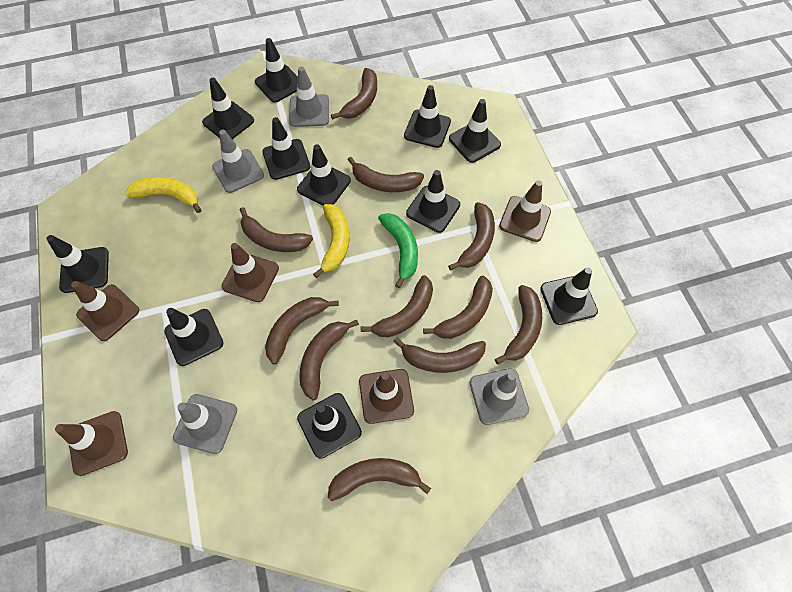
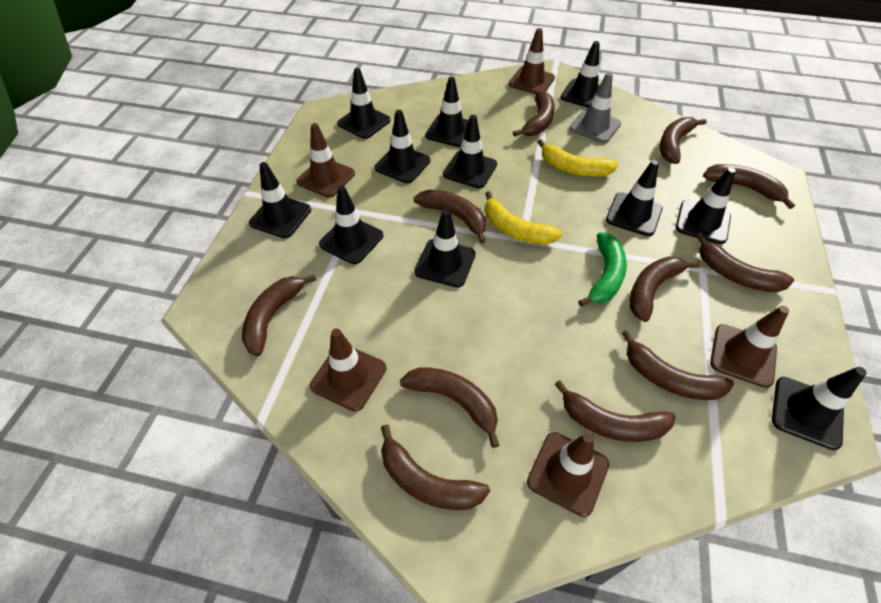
grey traffic cone: 4 -> 1

